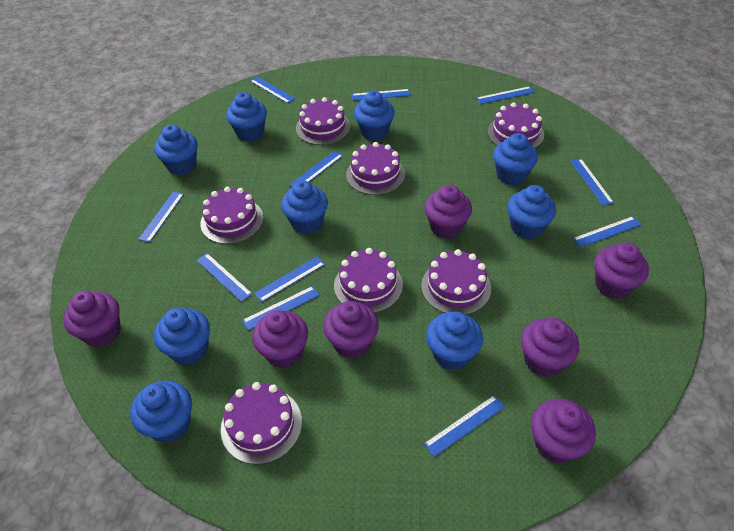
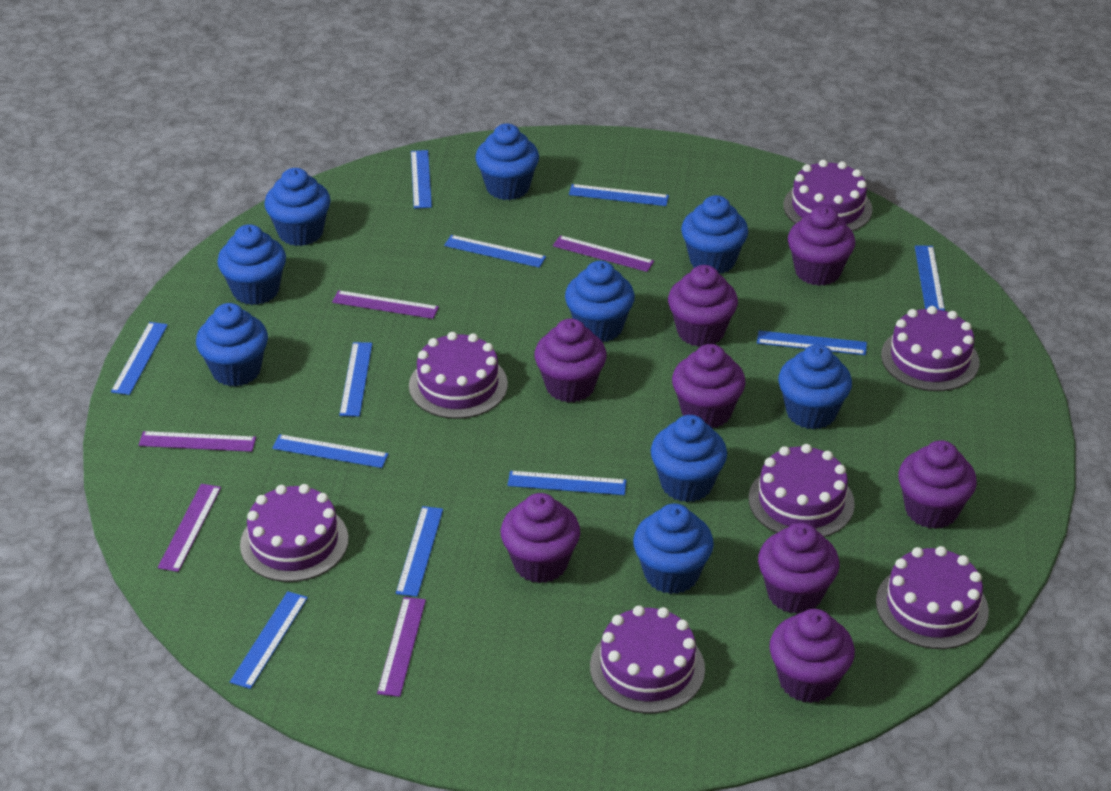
purple cupcake: 7 -> 8
purple ruler: 0 -> 5

